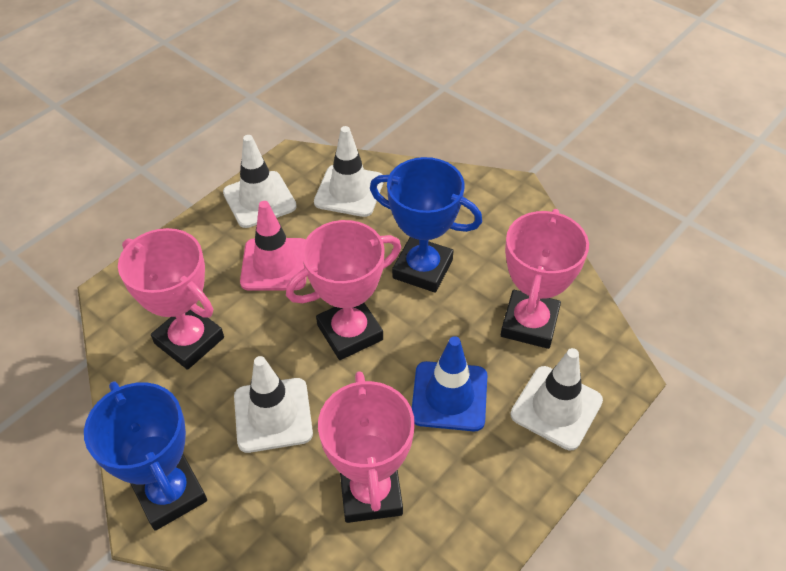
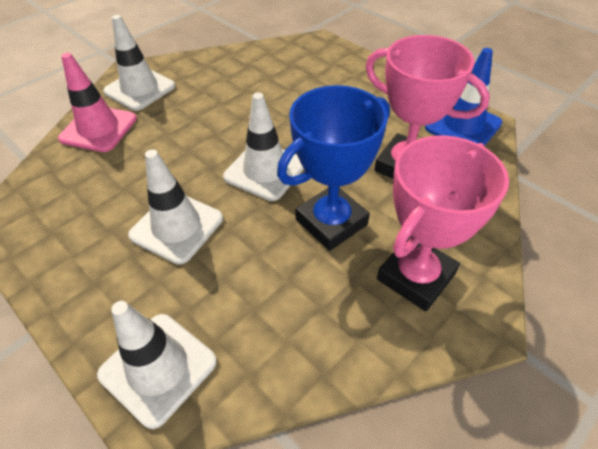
blue trophy: 2 -> 1
pink trophy: 4 -> 2

